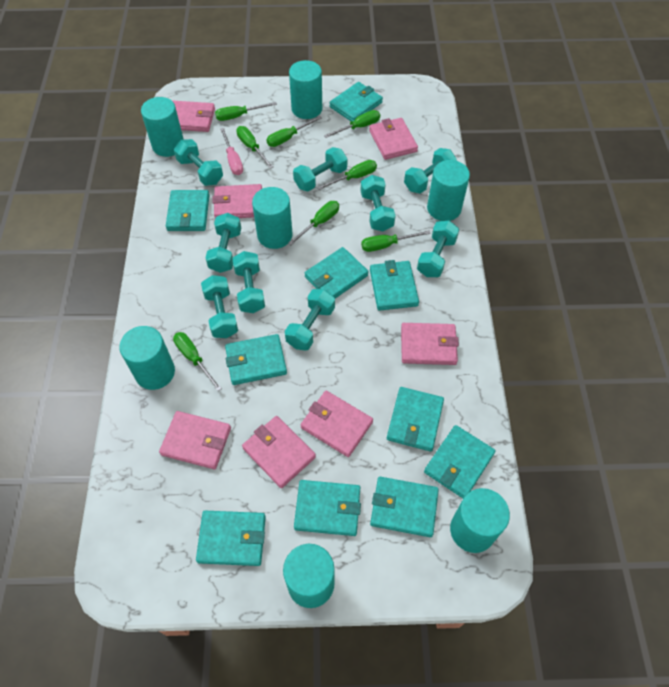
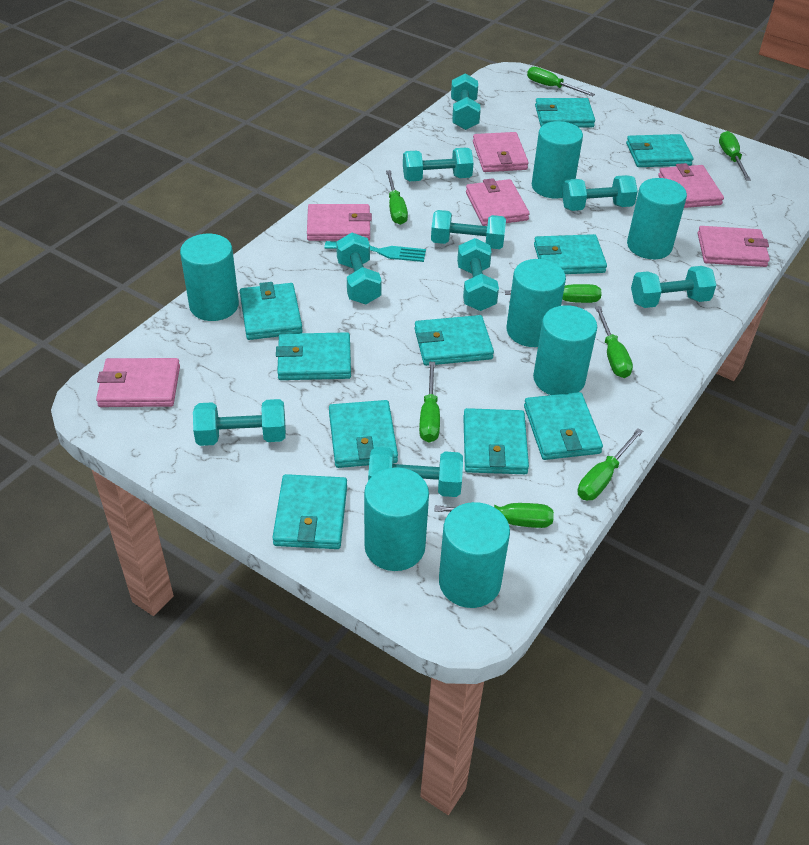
pink screwdriver: 1 -> 0
pink wallet: 7 -> 6
turquoise fork: 0 -> 1

